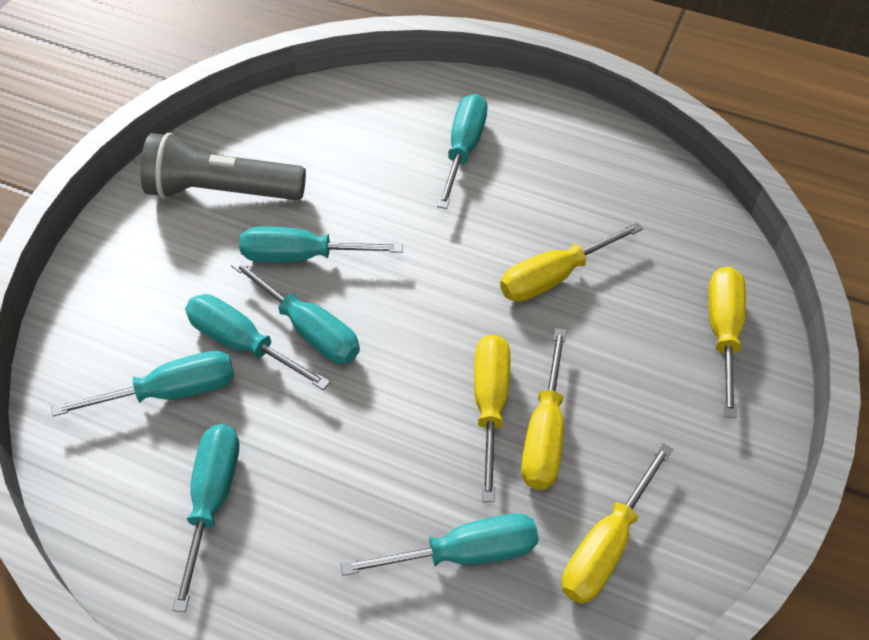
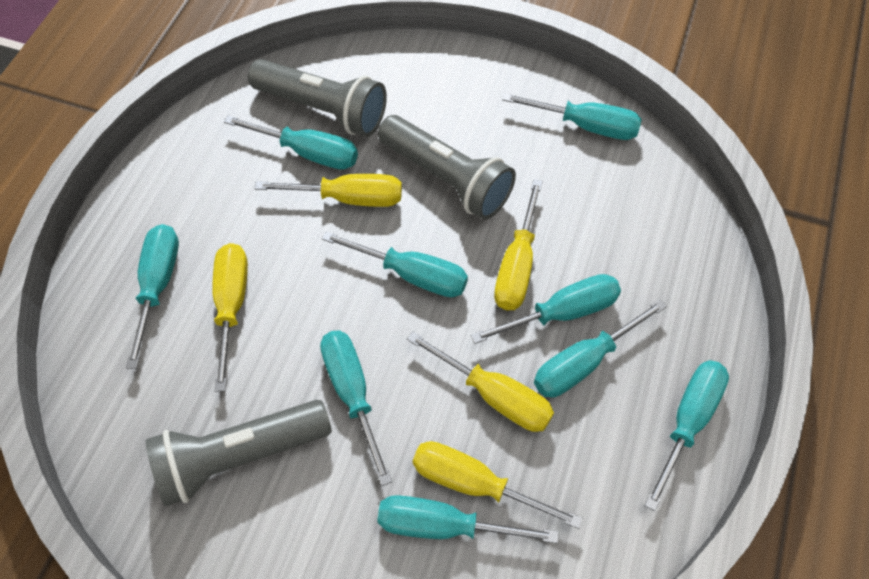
grey flashlight: 1 -> 3
turquoise screwdriver: 7 -> 9

